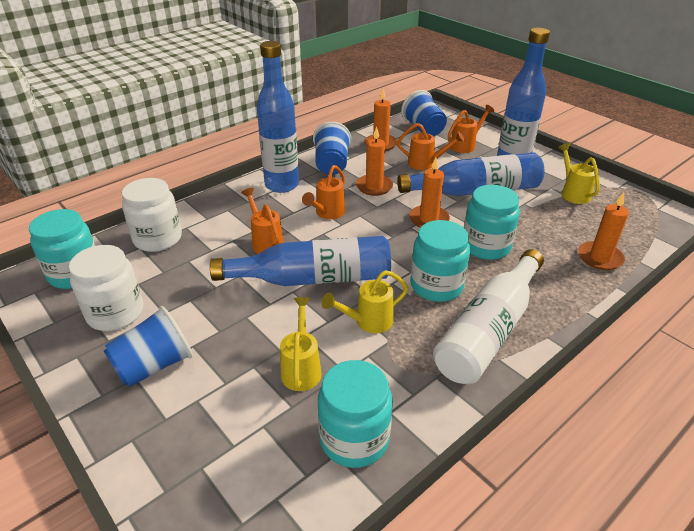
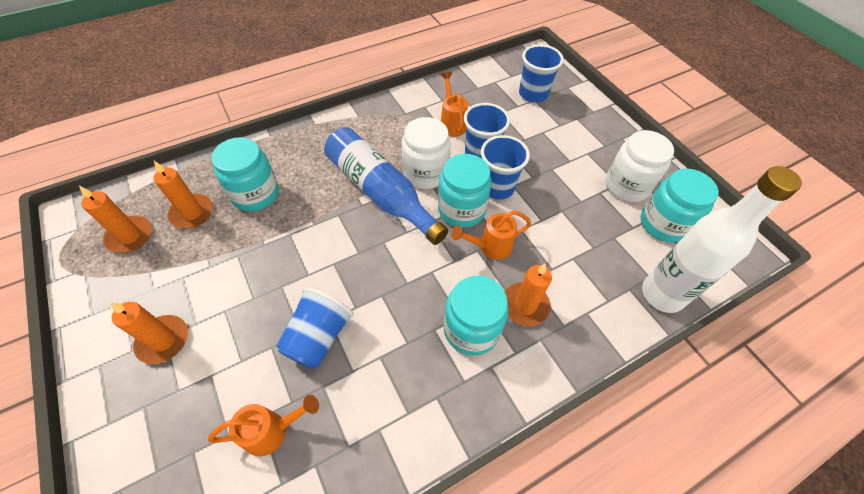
blue bottle: 4 -> 1
blue cup: 3 -> 4
orange watering can: 4 -> 3
yellow watering can: 3 -> 0

